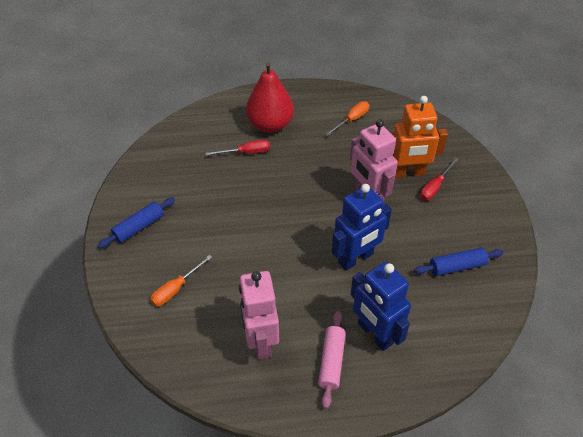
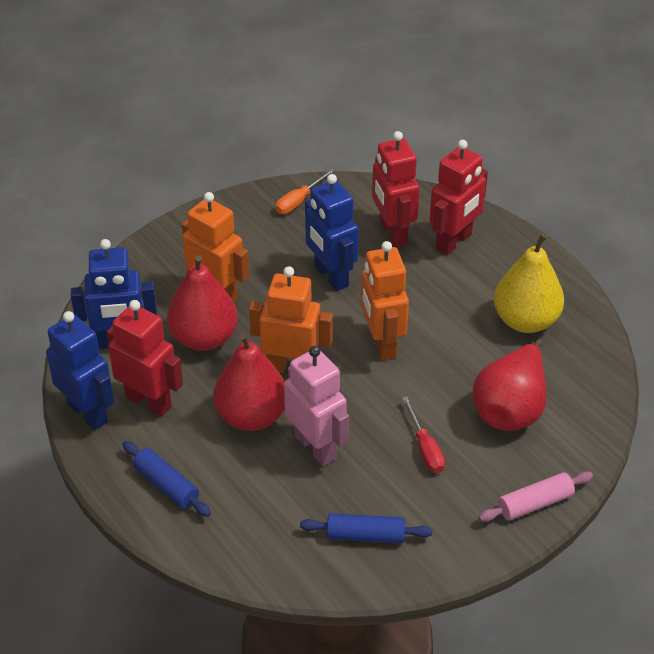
blue robot: 2 -> 3
orange robot: 1 -> 3
orange screwdriver: 2 -> 1
pink robot: 2 -> 1
red pear: 1 -> 3
red robot: 0 -> 3
red screwdriver: 2 -> 1
yellow pear: 0 -> 1

